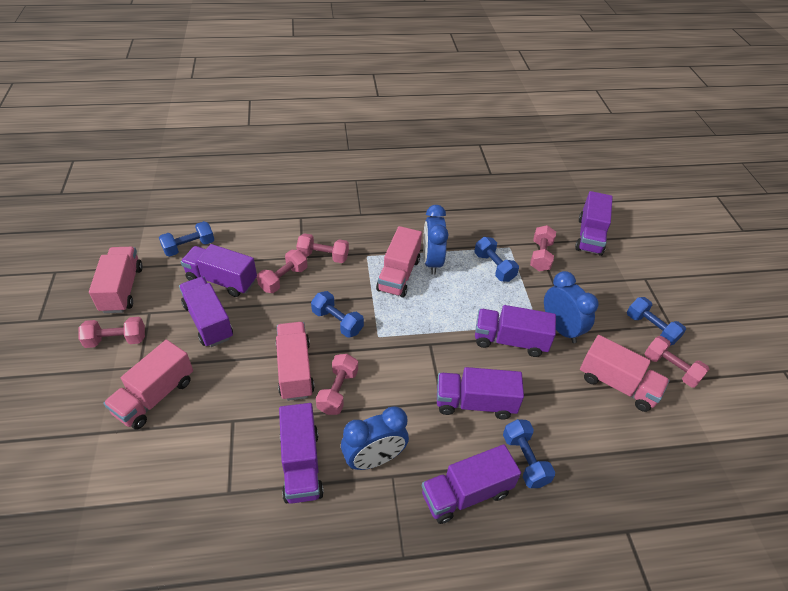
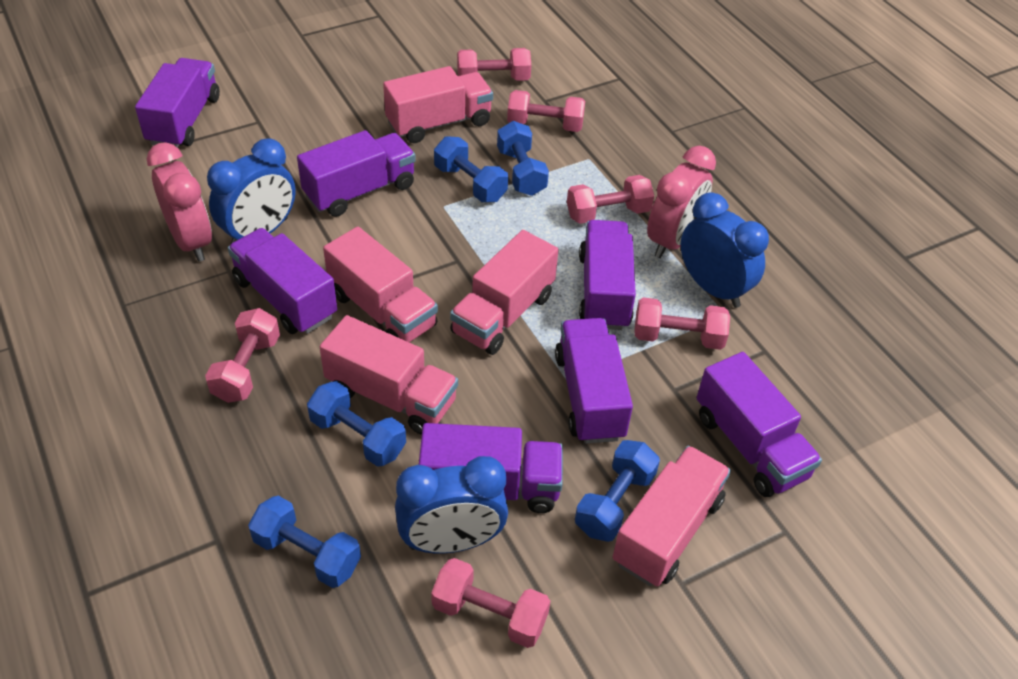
pink clock: 0 -> 2

